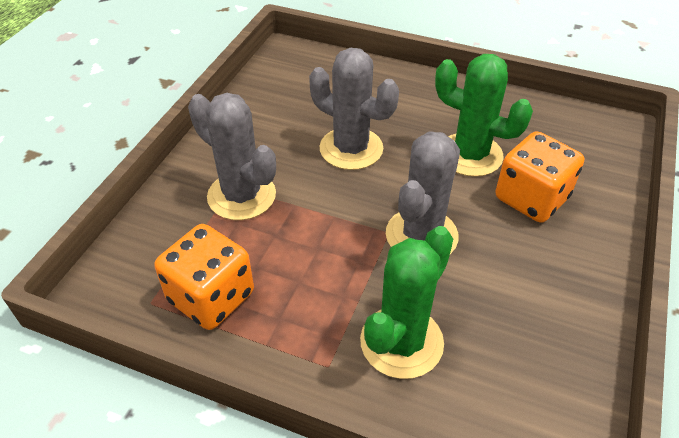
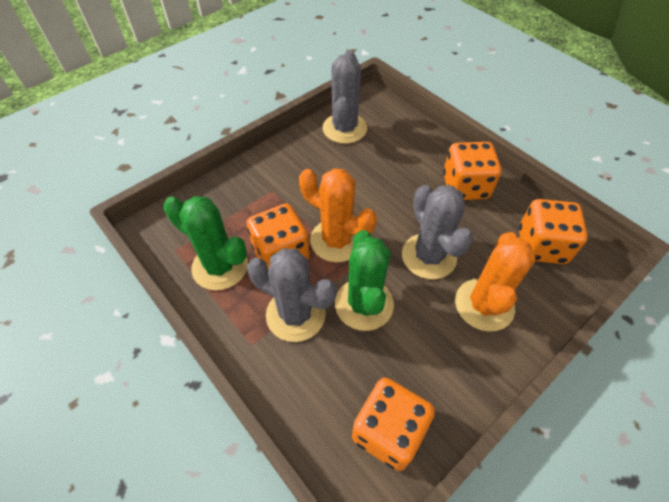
orange cactus: 0 -> 2
orange dice: 2 -> 4

